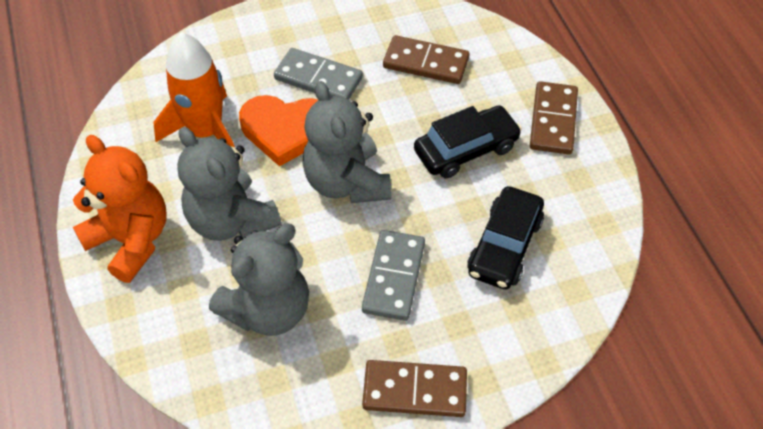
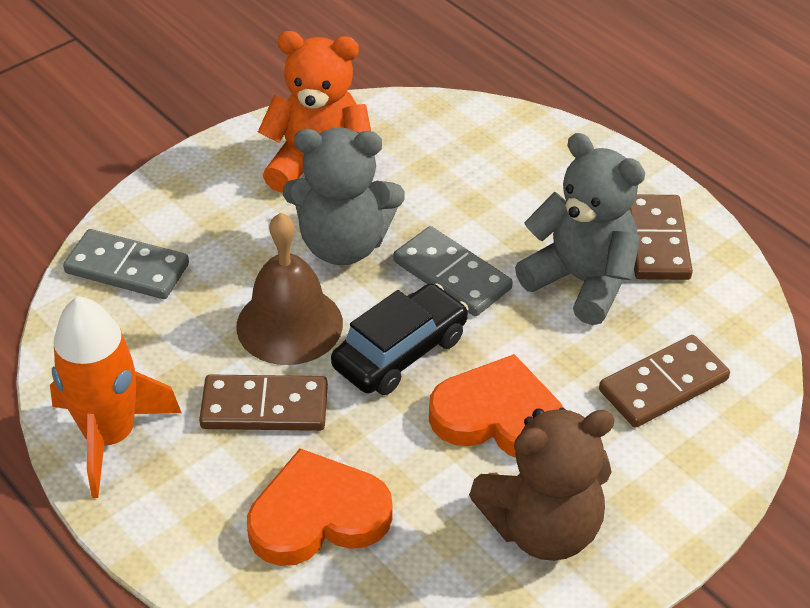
black car: 2 -> 1
brown bell: 0 -> 1
brown teddy bear: 0 -> 1
grey teddy bear: 3 -> 2
orange heart: 1 -> 2

